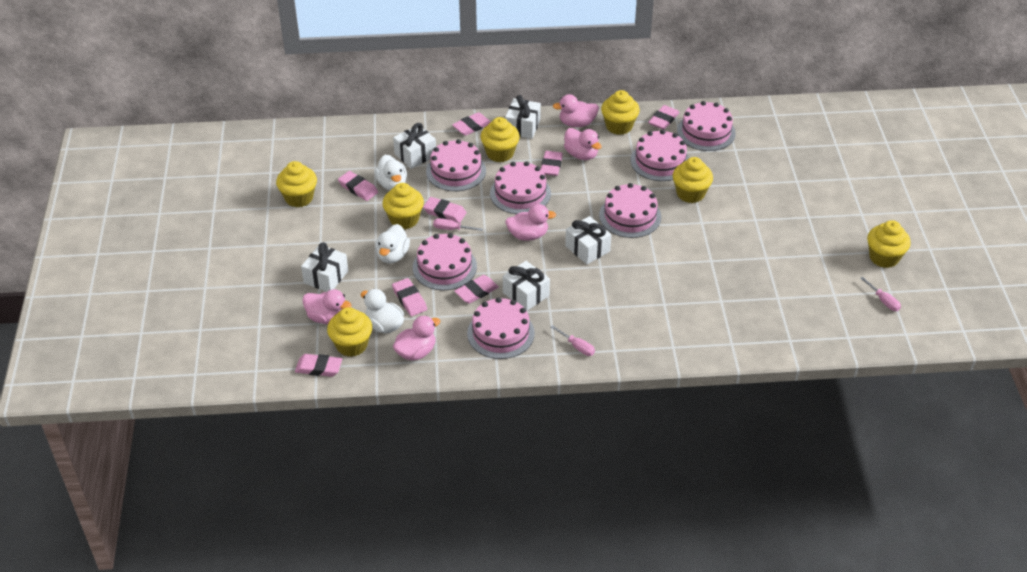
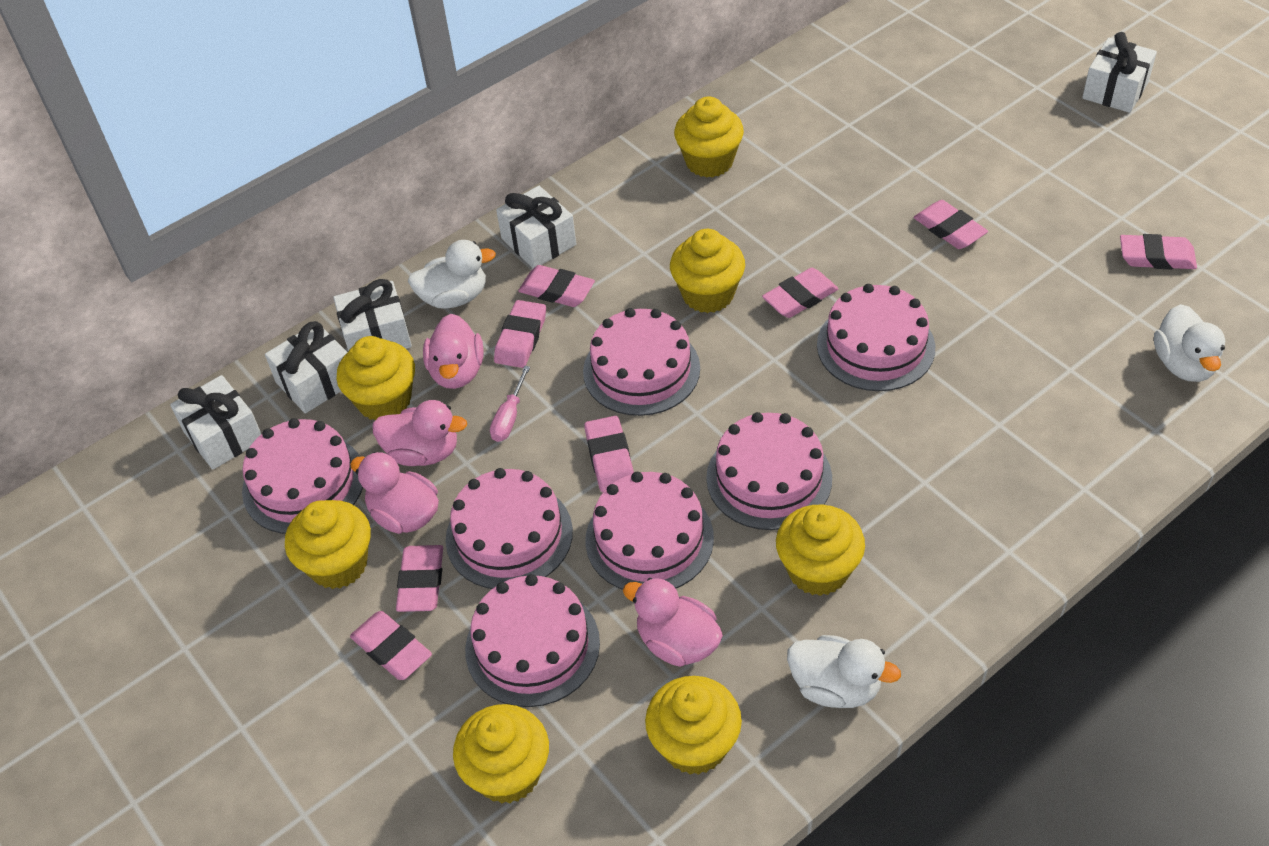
pink duck: 5 -> 4
pink screwdriver: 3 -> 1

